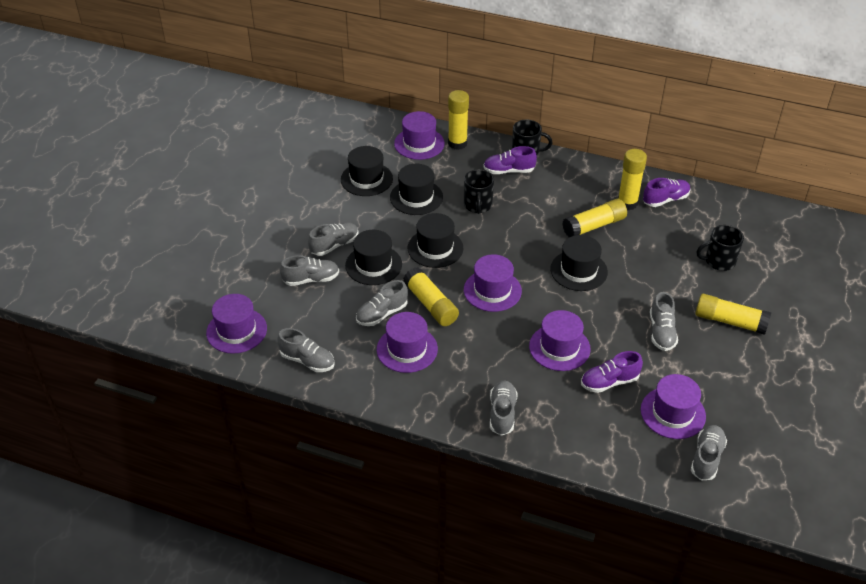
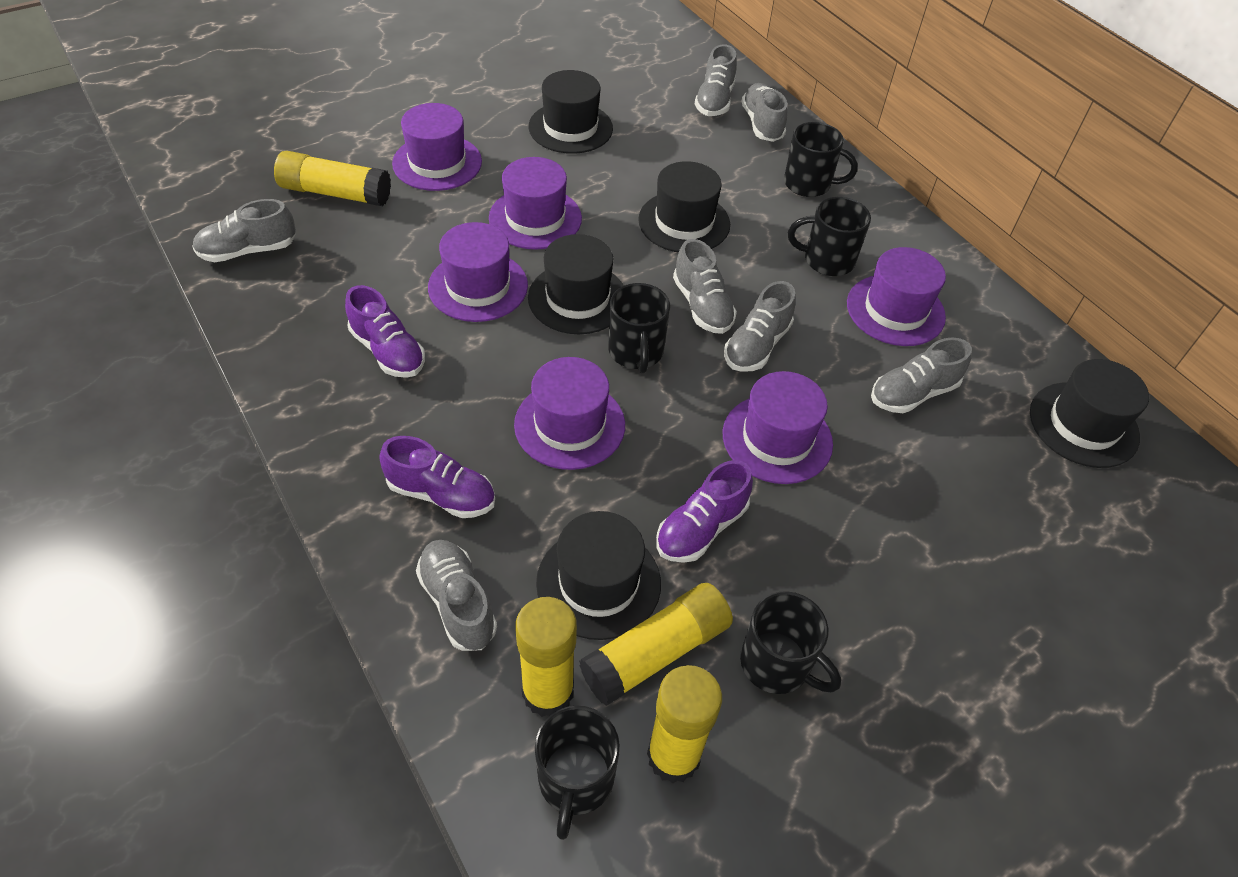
black mug: 3 -> 5
yellow glue stick: 5 -> 4

